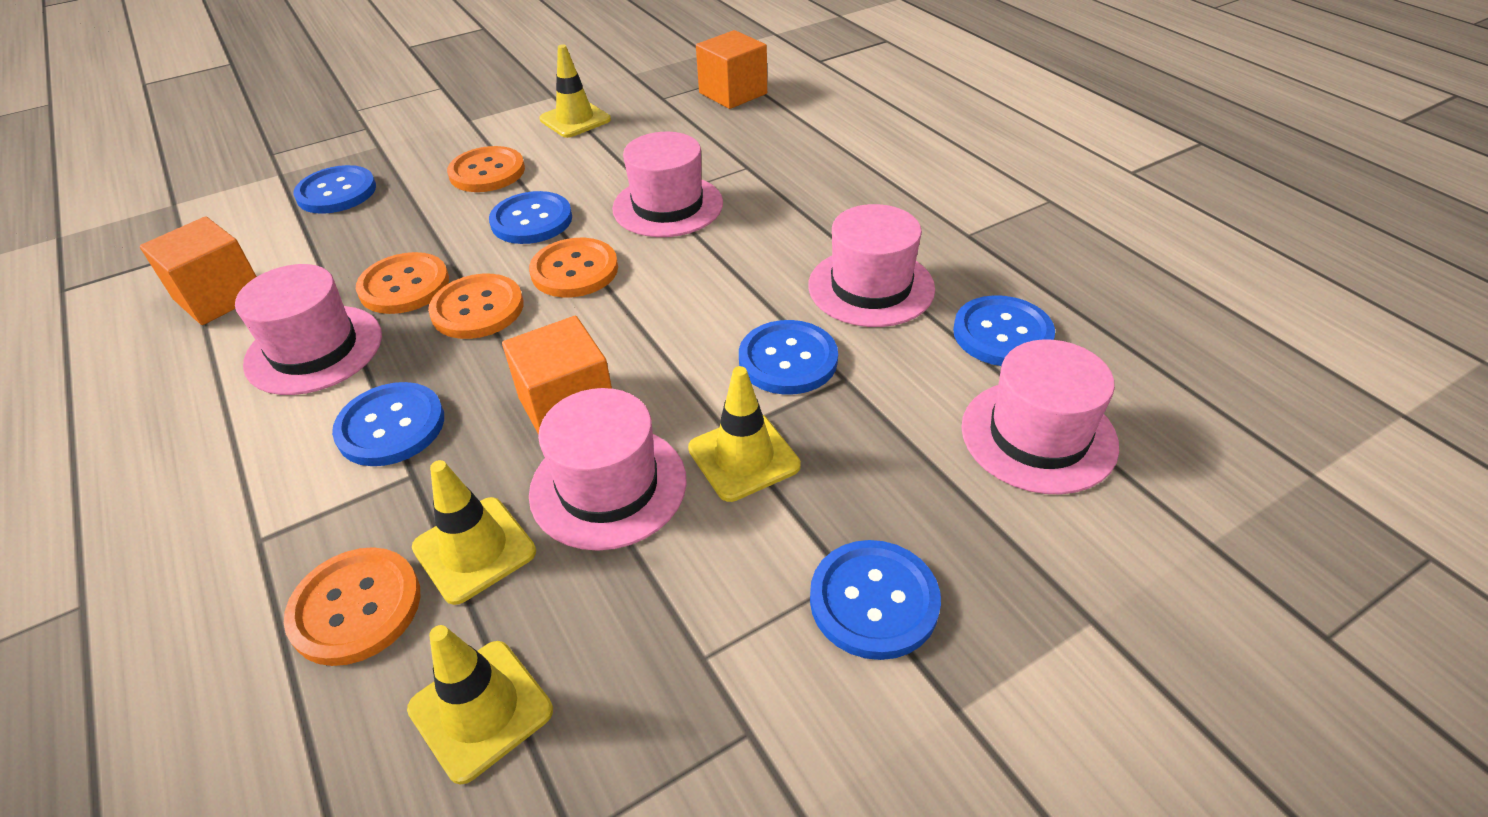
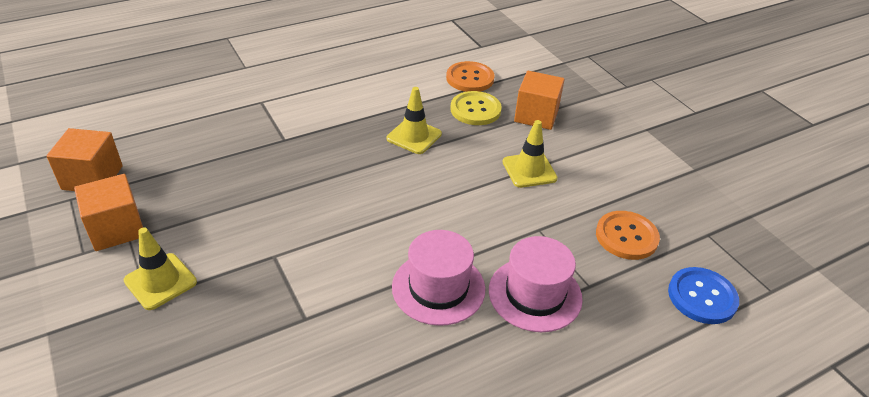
blue button: 6 -> 1
orange button: 5 -> 2
pink hat: 5 -> 2
yellow button: 0 -> 1
yellow traffic cone: 4 -> 3

